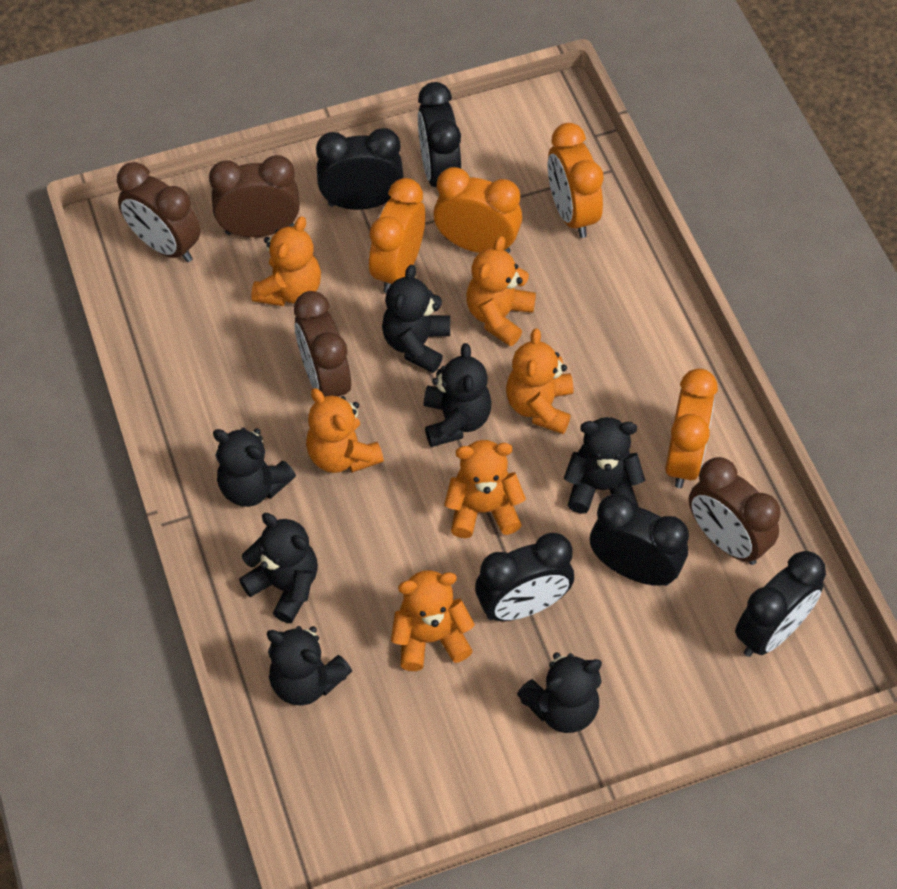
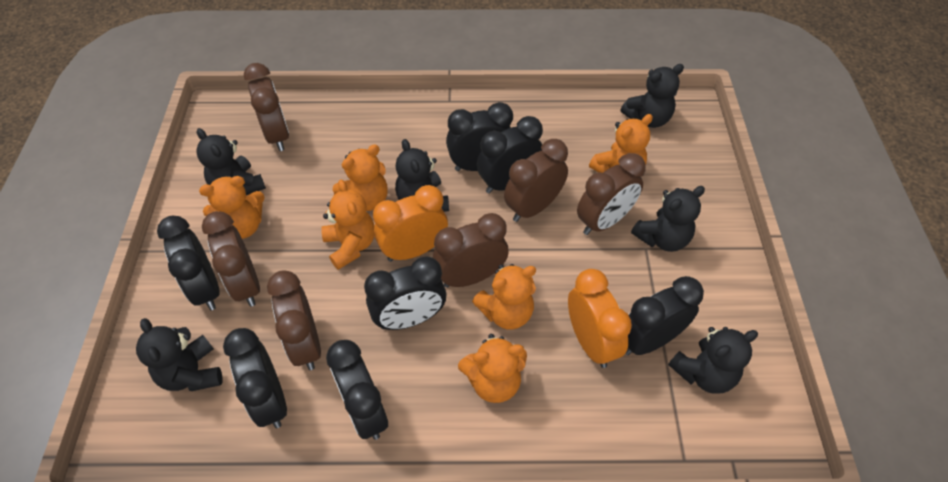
black clock: 5 -> 7
black teddy bear: 7 -> 6
brown clock: 4 -> 6
orange clock: 4 -> 2

